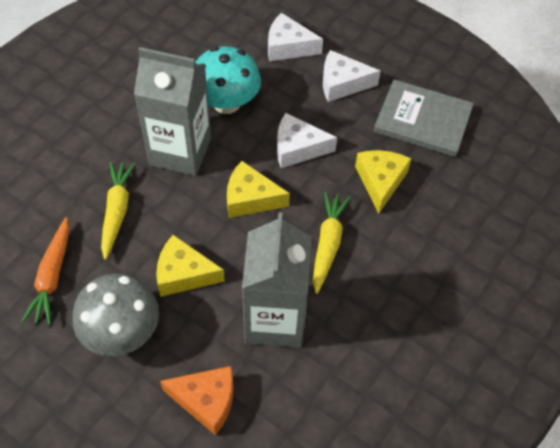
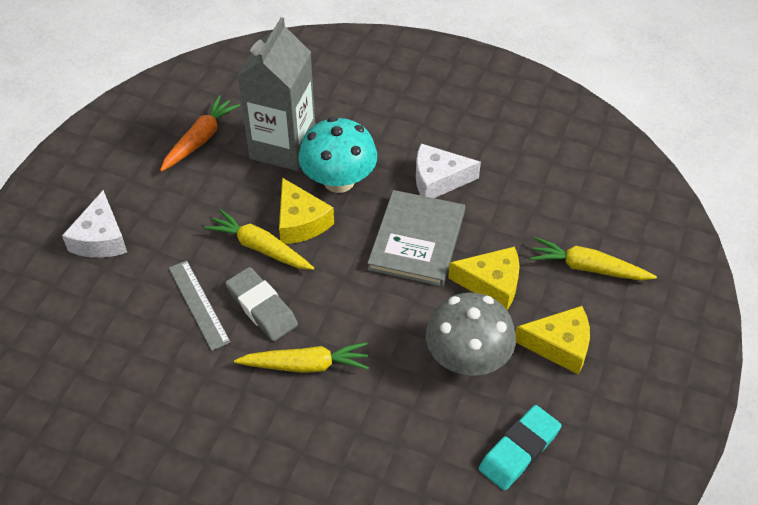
grey carton: 2 -> 1
grey eraser: 0 -> 1
grey ruler: 0 -> 1
orange cheese: 1 -> 0
turquoise eraser: 0 -> 1
white cheese: 3 -> 2
yellow carrot: 2 -> 3

